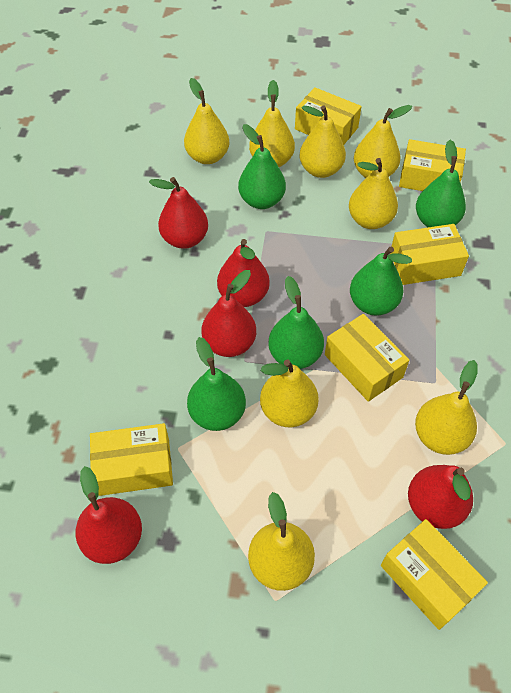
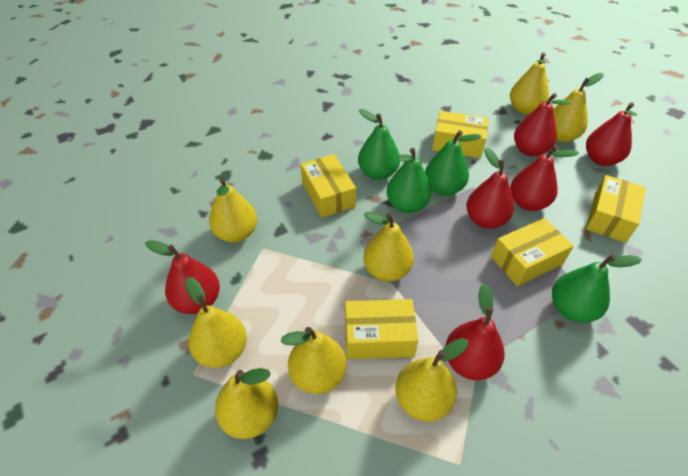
green pear: 5 -> 4
red pear: 5 -> 6
yellow box: 6 -> 5

